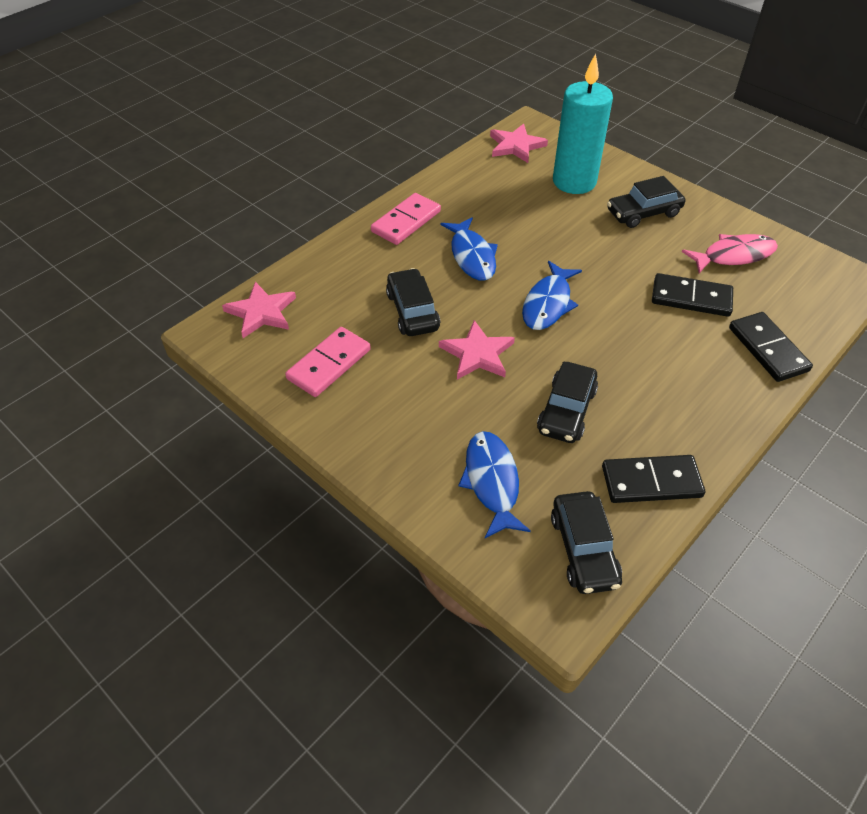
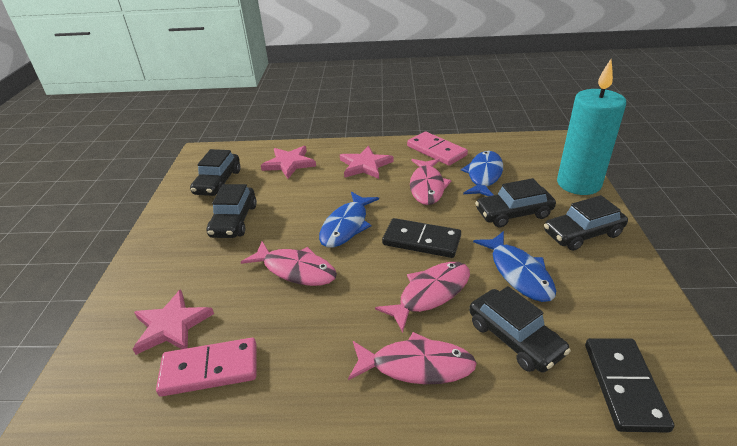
black car: 4 -> 5
black domino: 3 -> 2
pink fish: 1 -> 4

